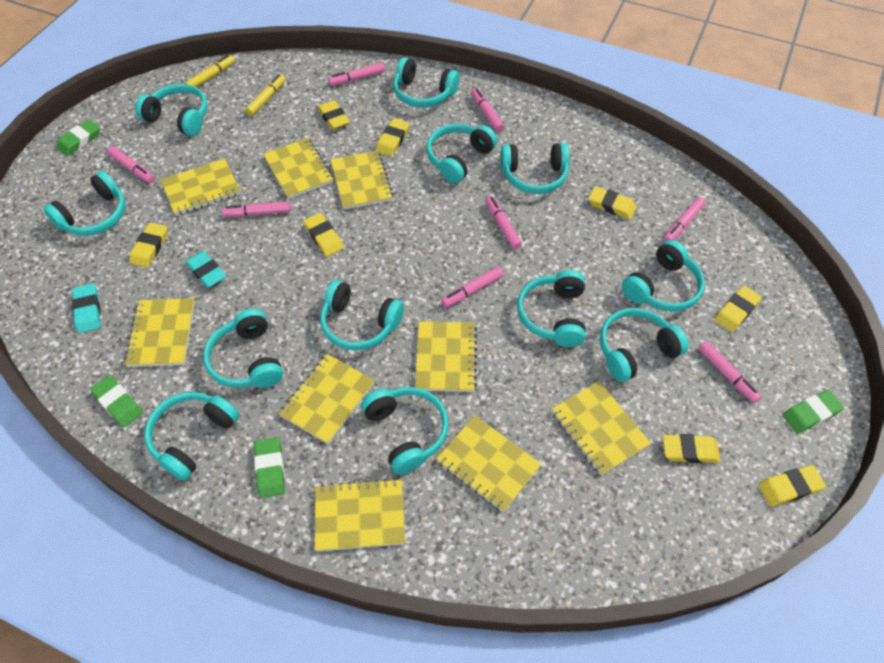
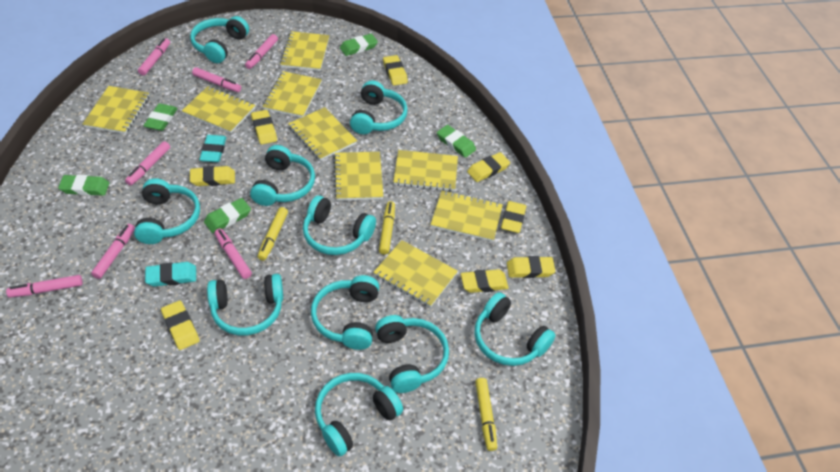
green eraser: 4 -> 5
pink marker: 8 -> 7
turquoise headphones: 12 -> 10
yellow marker: 2 -> 3

